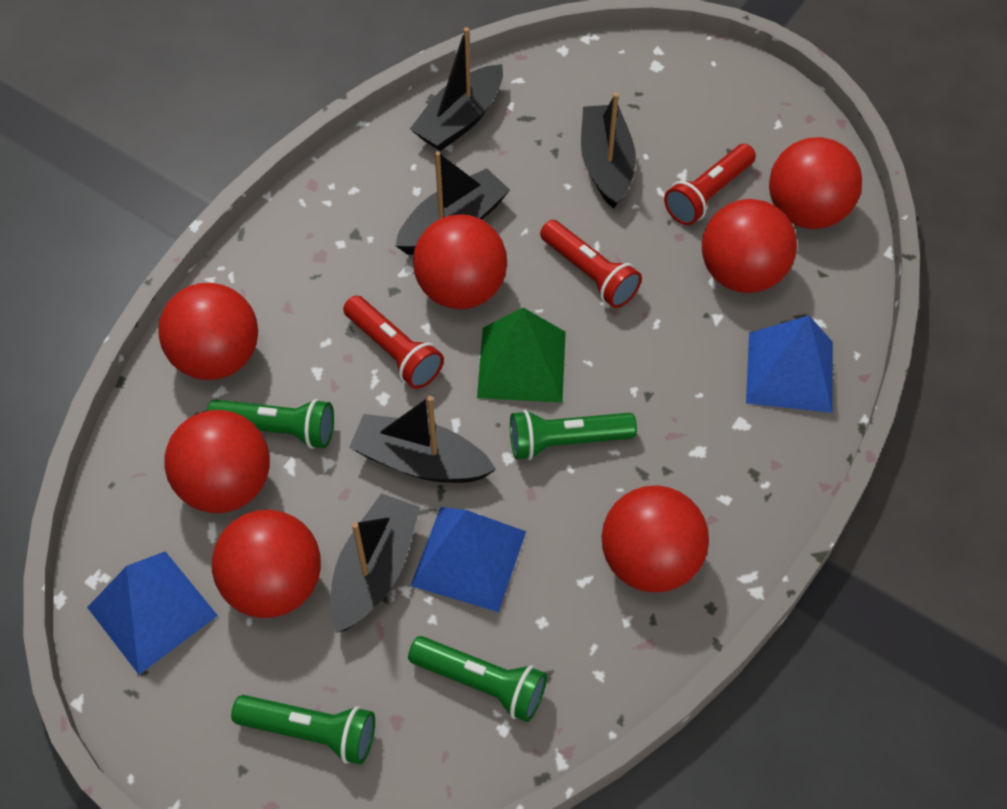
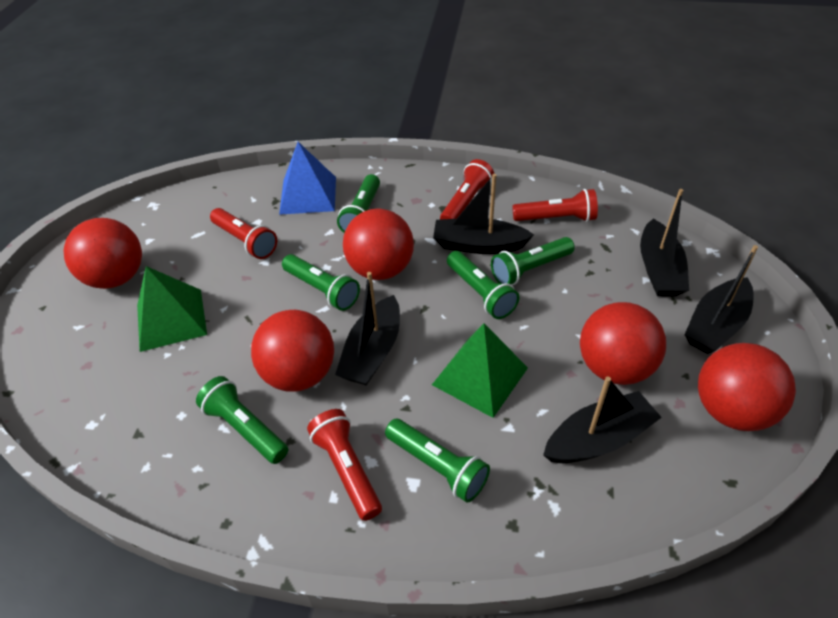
blue pyramid: 3 -> 1
green flashlight: 4 -> 6
green pyramid: 1 -> 2
red ball: 7 -> 5
red flashlight: 3 -> 4

